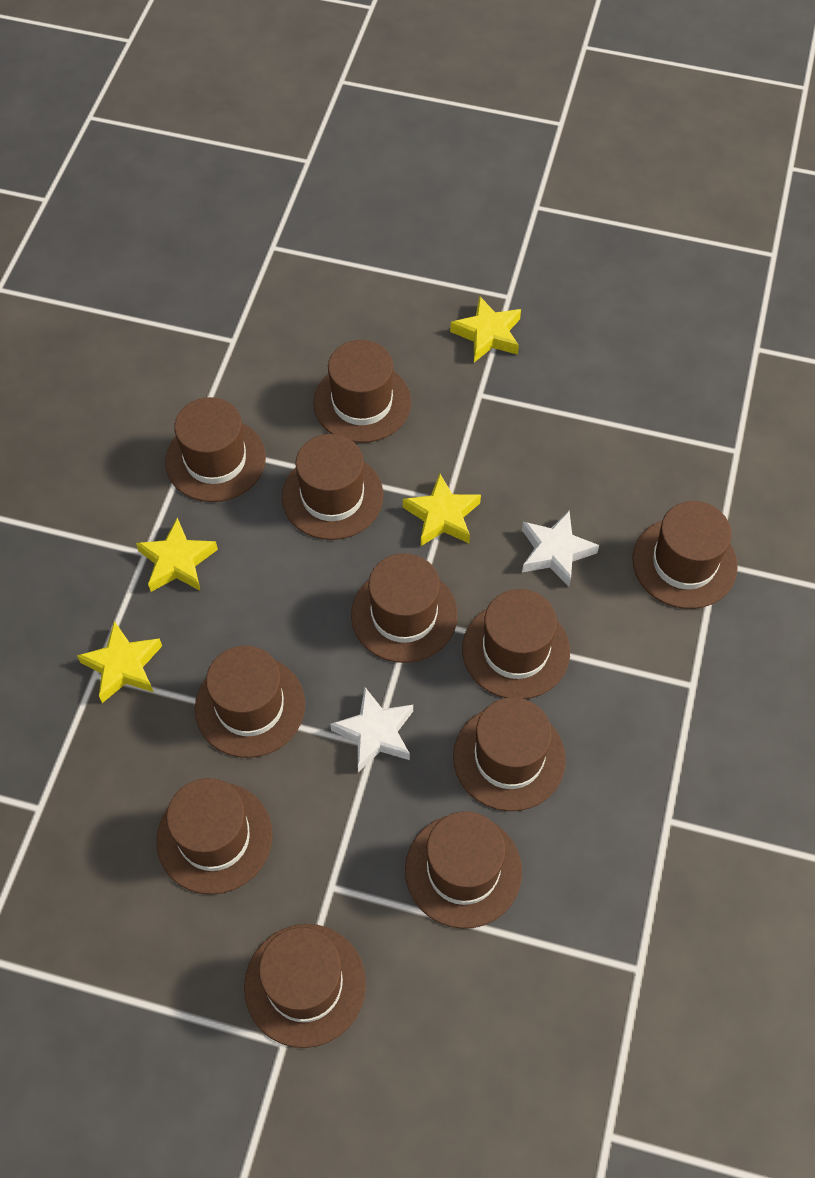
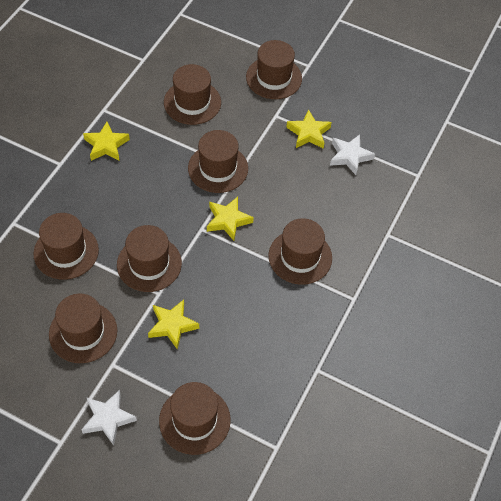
brown hat: 11 -> 8

